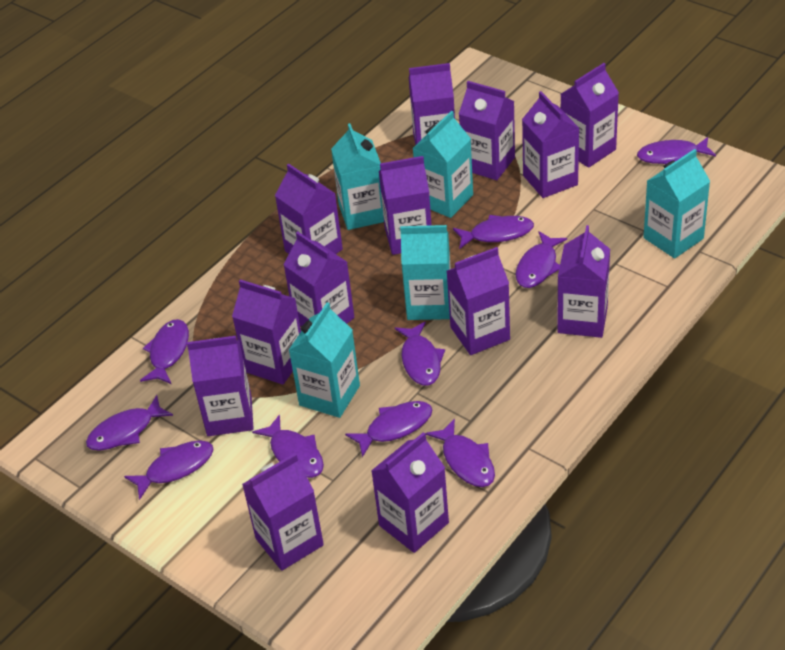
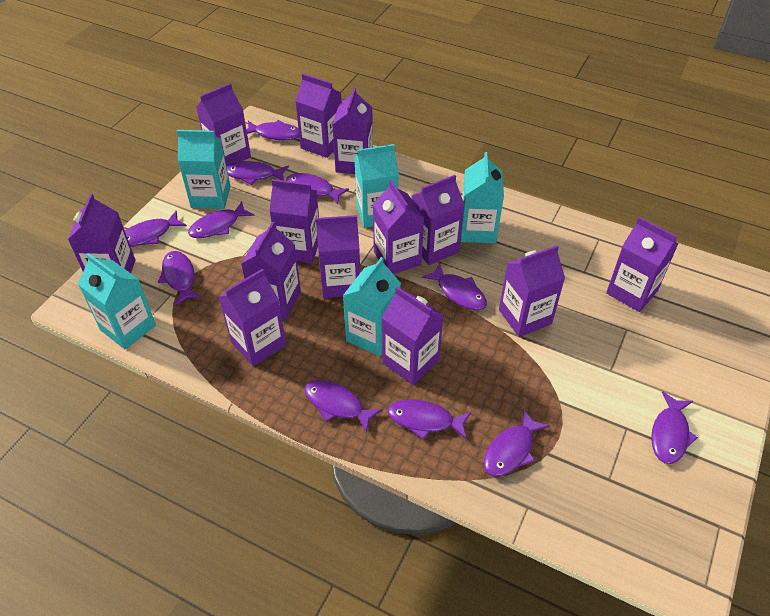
purple fish: 10 -> 11

